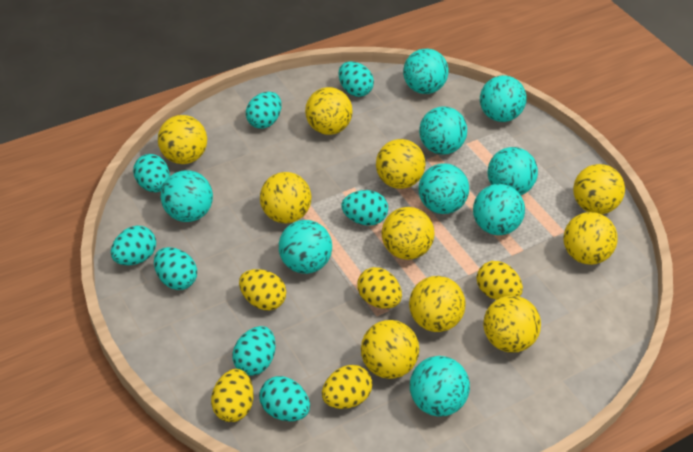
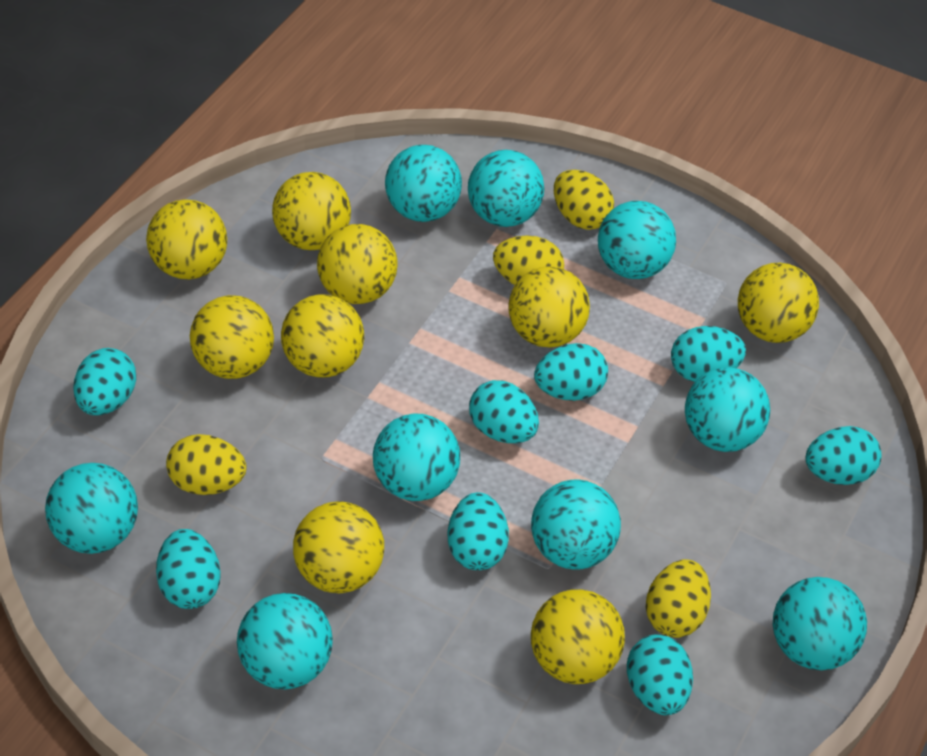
yellow ball: 10 -> 9
yellow egg: 5 -> 4

